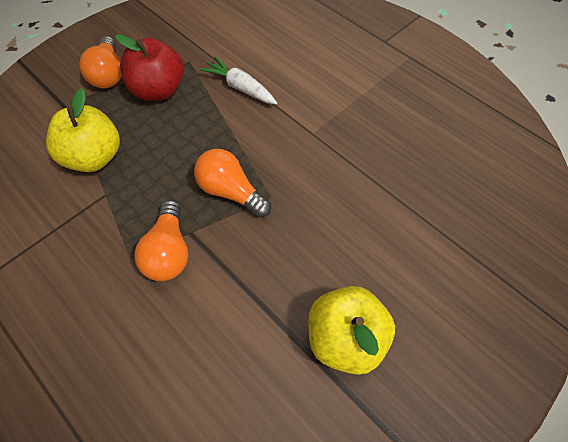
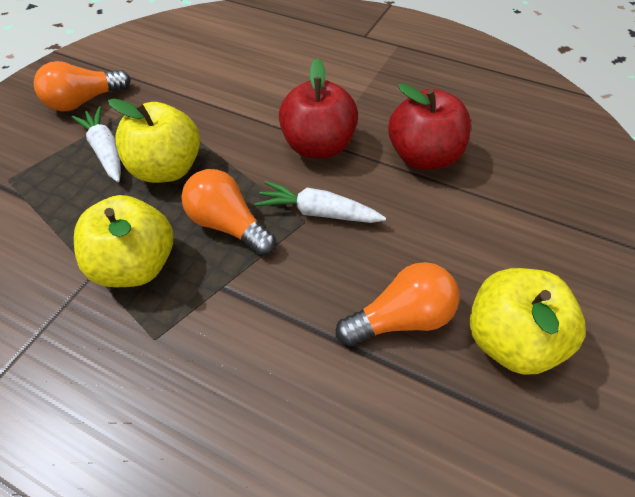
red apple: 1 -> 2
white carrot: 1 -> 2
yellow apple: 2 -> 3

